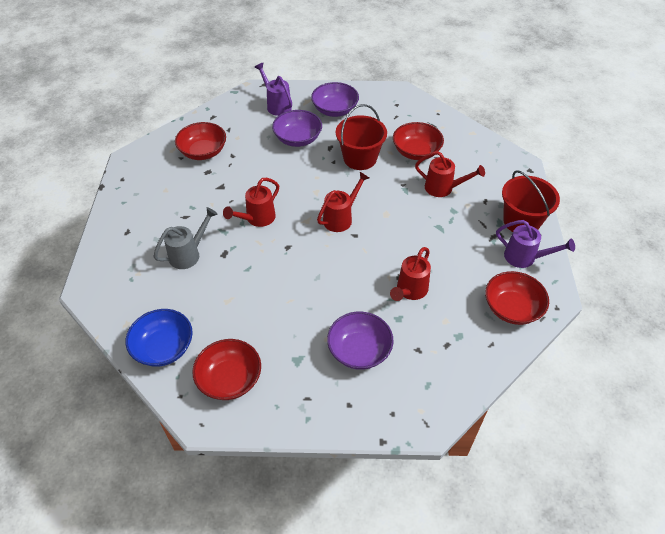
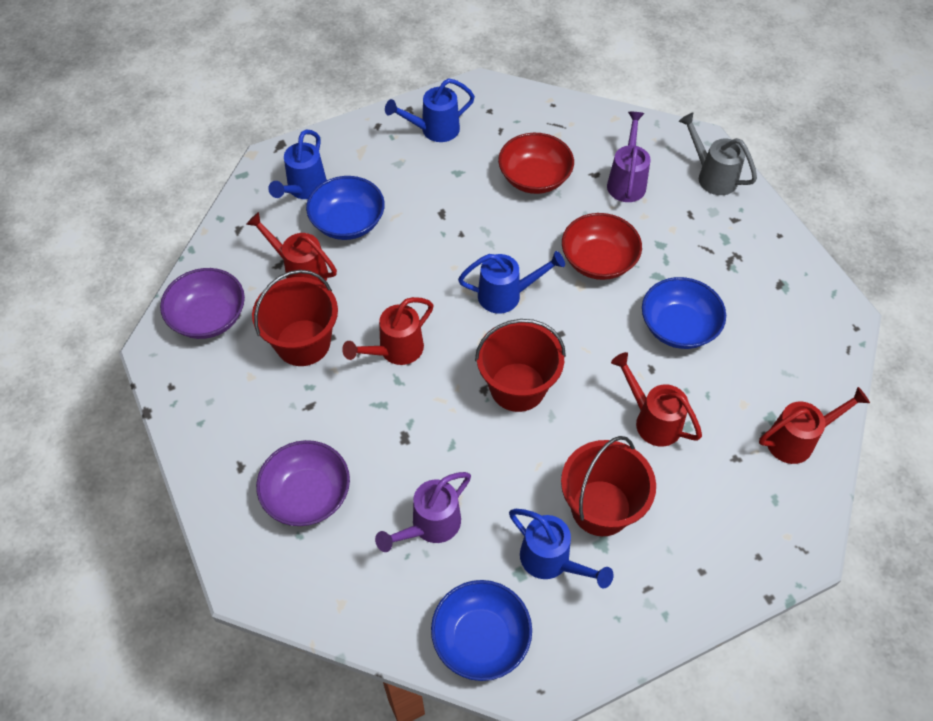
blue bowl: 1 -> 3
blue watering can: 0 -> 4
purple bowl: 3 -> 2
red bowl: 4 -> 2
red bucket: 2 -> 3

